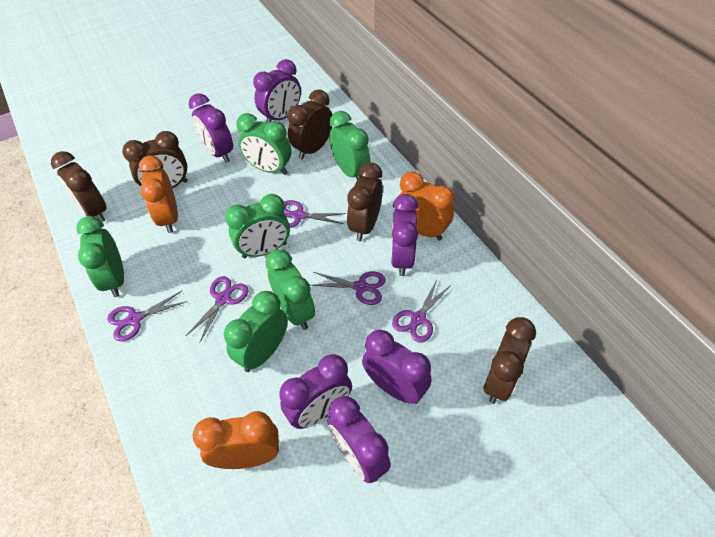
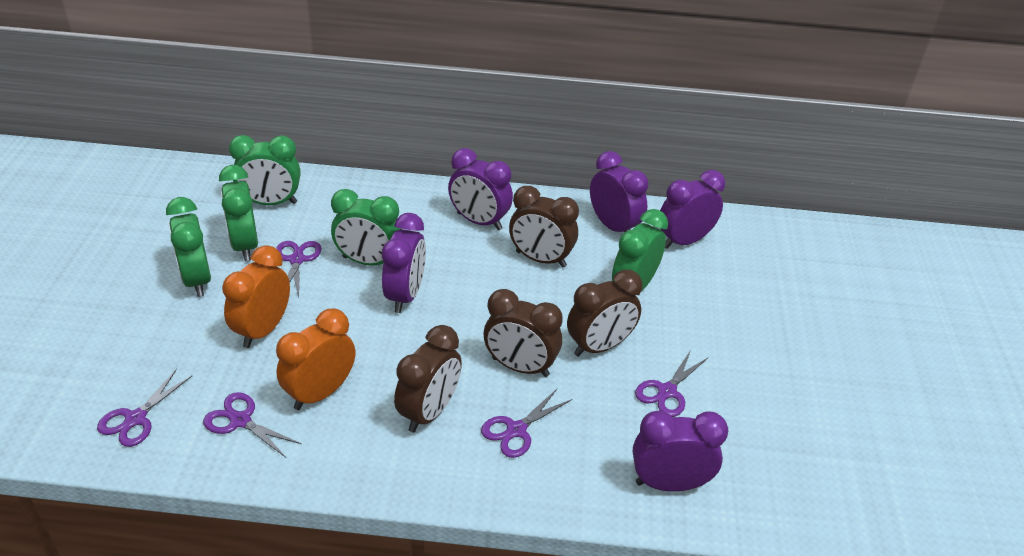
brown clock: 5 -> 4
green clock: 6 -> 5
orange clock: 3 -> 2
purple clock: 6 -> 5

